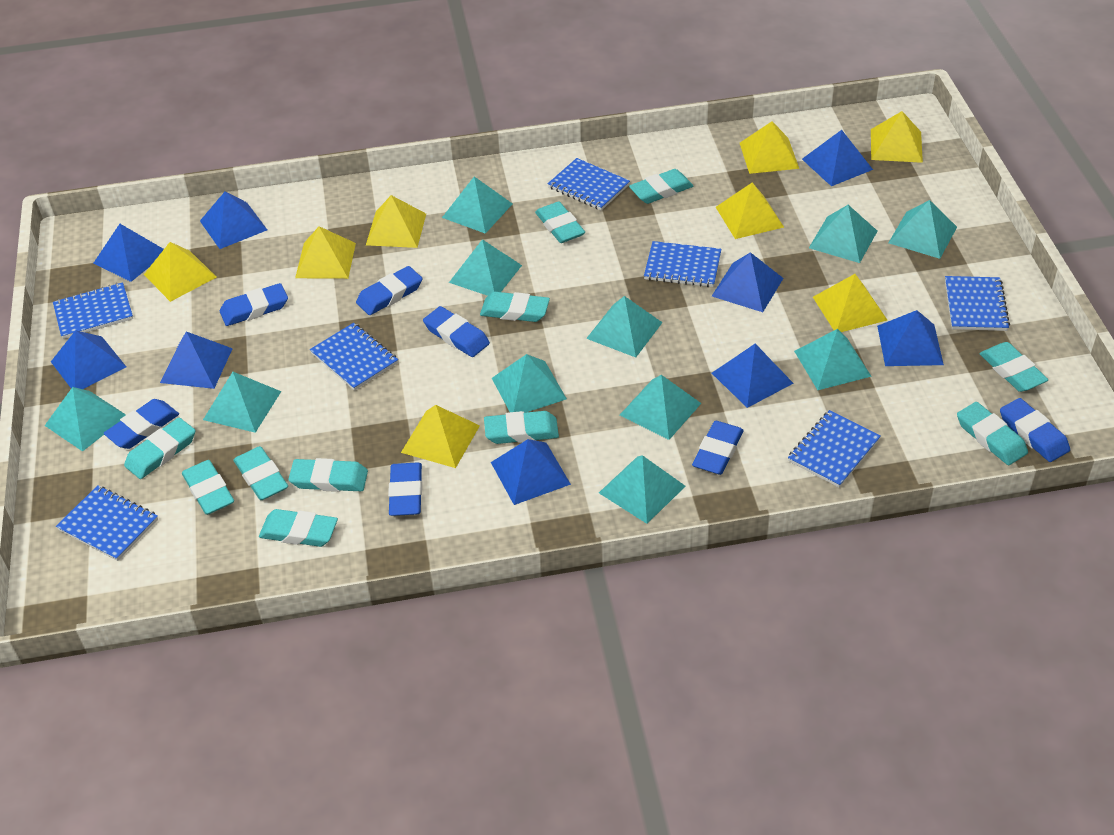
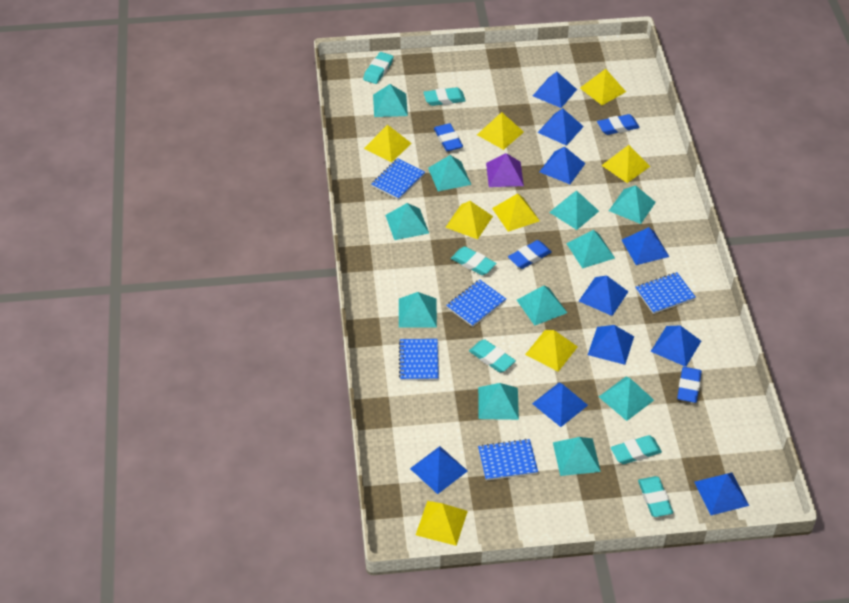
blue eraser: 7 -> 4
blue notebook: 7 -> 5
blue pyramid: 9 -> 10
purple pyramid: 0 -> 1
turquoise eraser: 11 -> 6

